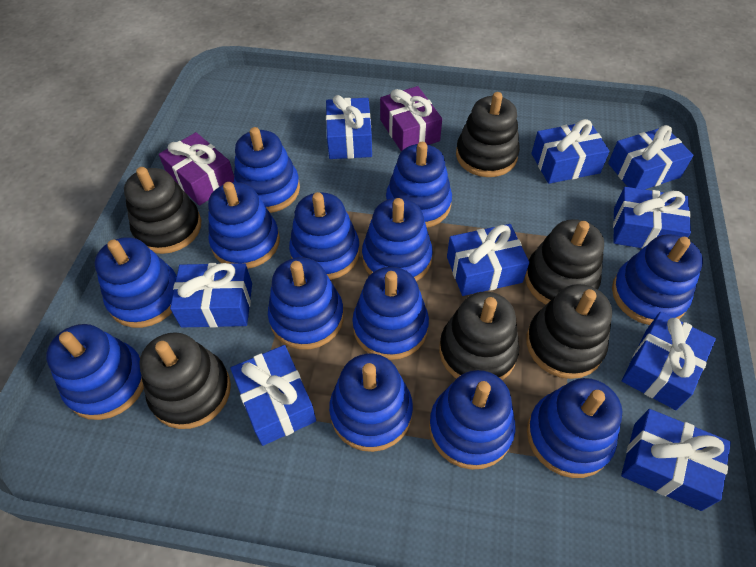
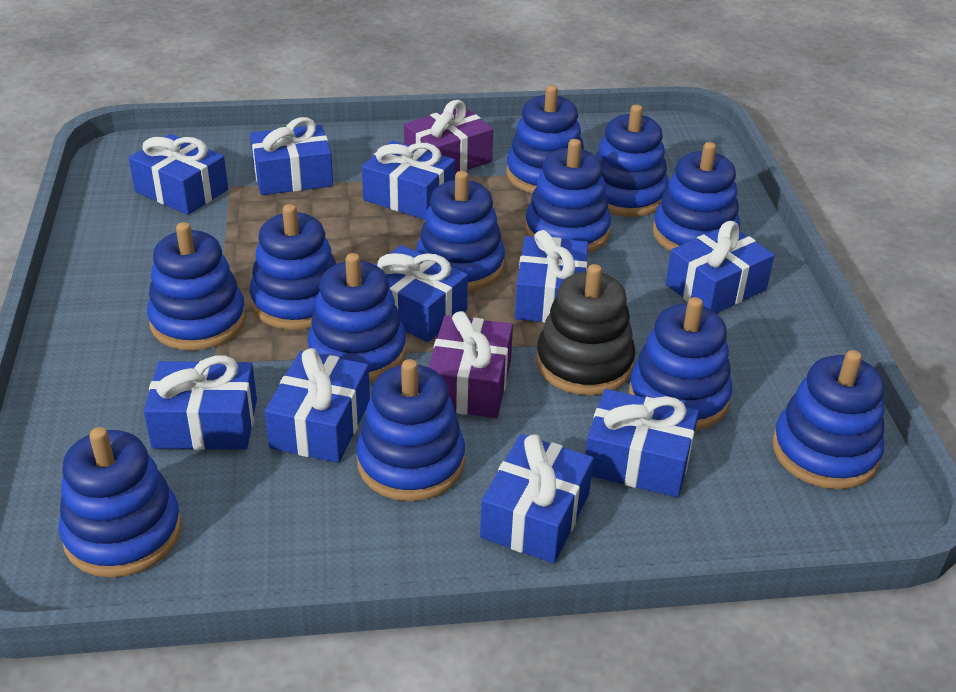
black stacking toy: 6 -> 1
blue gift: 9 -> 10
blue stacking toy: 13 -> 12

